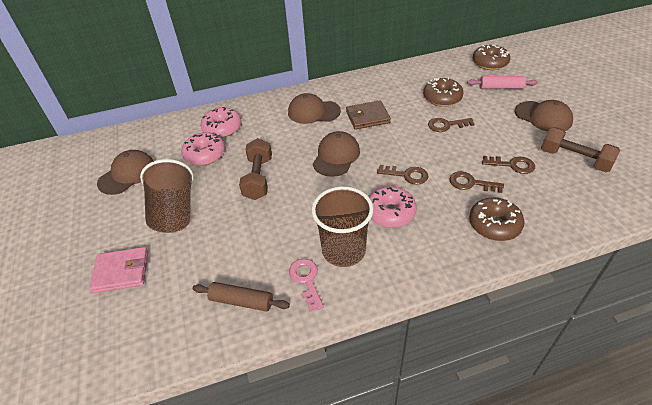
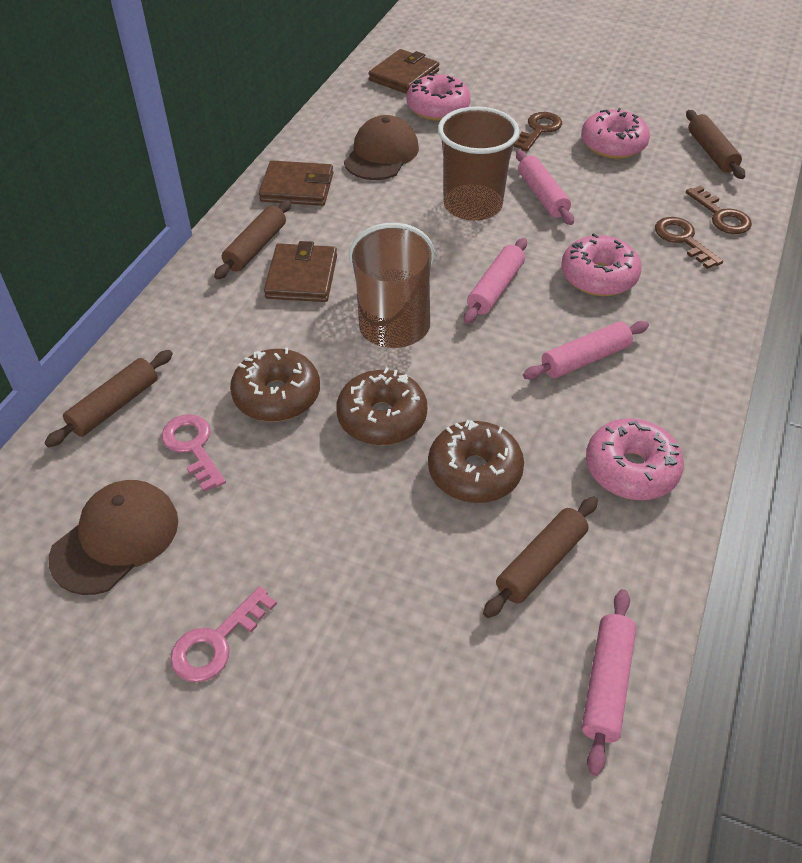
brown cap: 4 -> 2
brown dumbbell: 2 -> 0
brown key: 4 -> 3
brown rolling pin: 1 -> 4
brown wallet: 1 -> 3
pink donut: 3 -> 4
pink key: 1 -> 2
pink rolling pin: 1 -> 4
pink wallet: 1 -> 0

